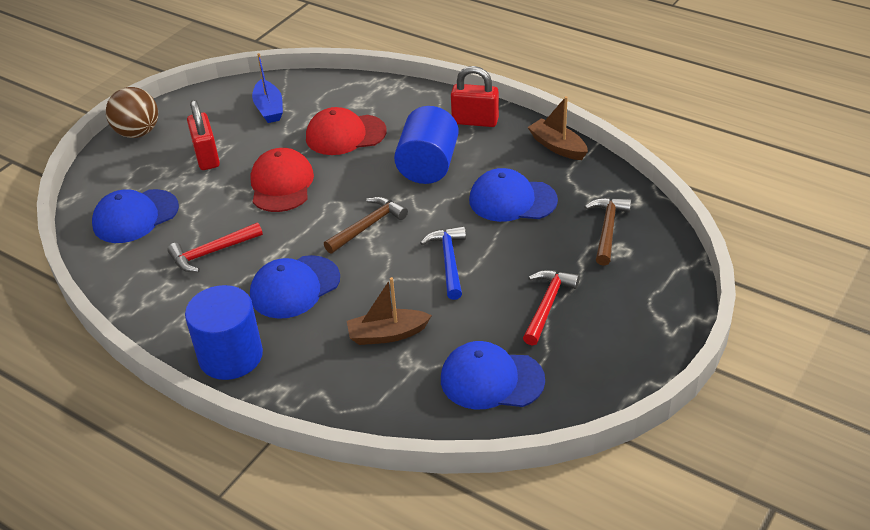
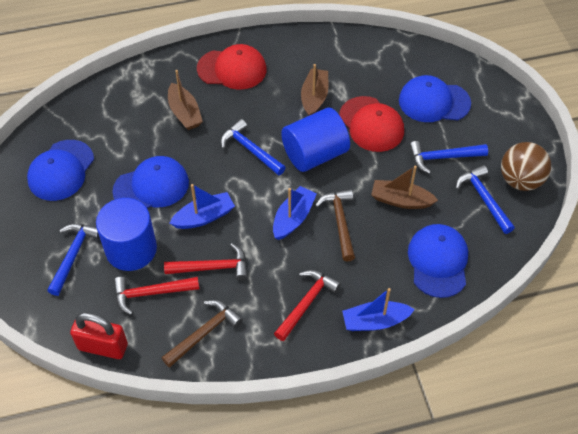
blue boat: 1 -> 3
blue hammer: 1 -> 4
brown boat: 2 -> 3
red hammer: 2 -> 3
red padlock: 2 -> 1

